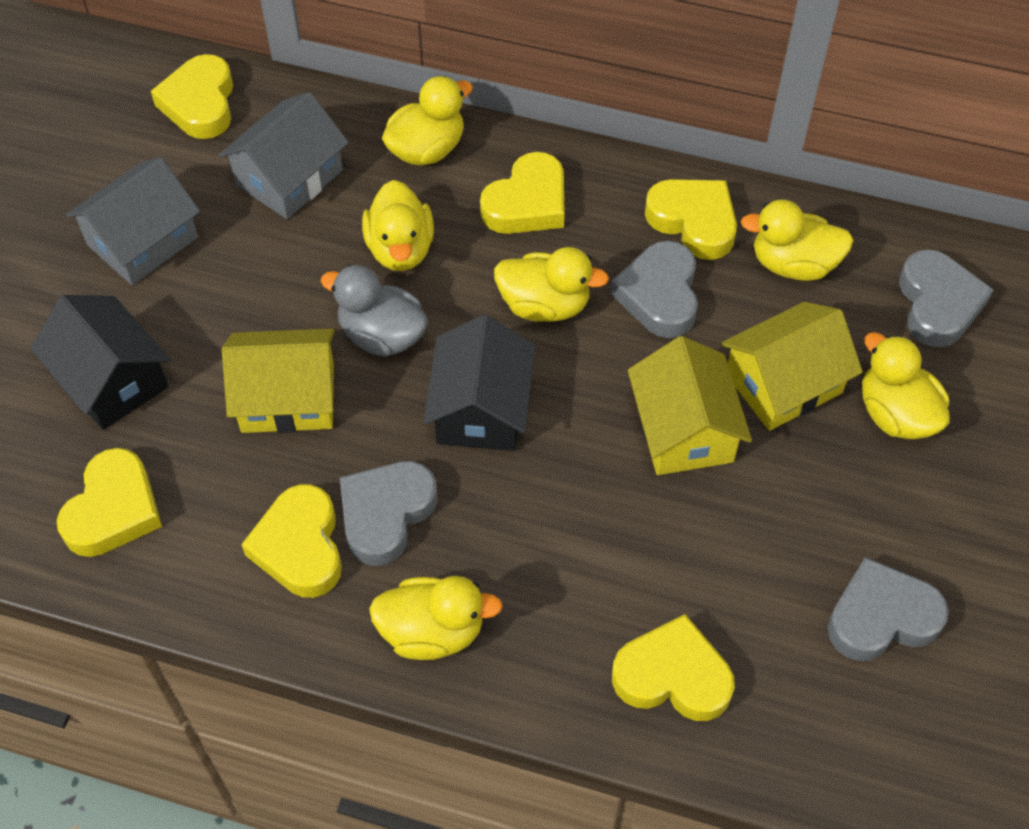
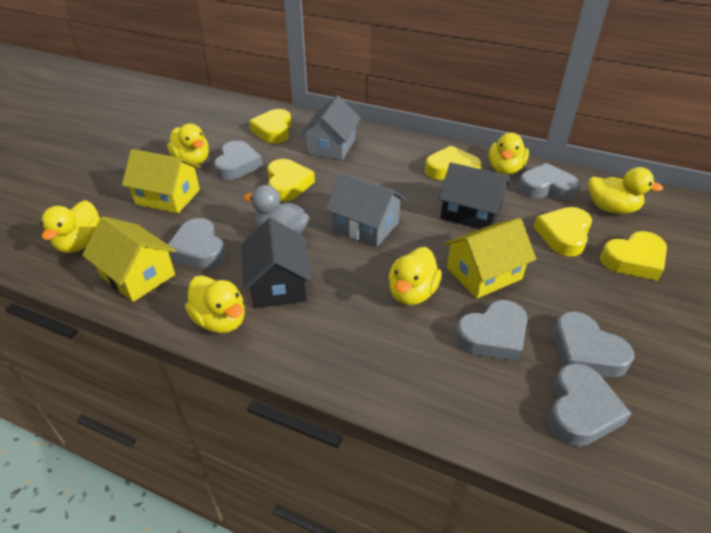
grey heart: 4 -> 6
yellow heart: 6 -> 5

